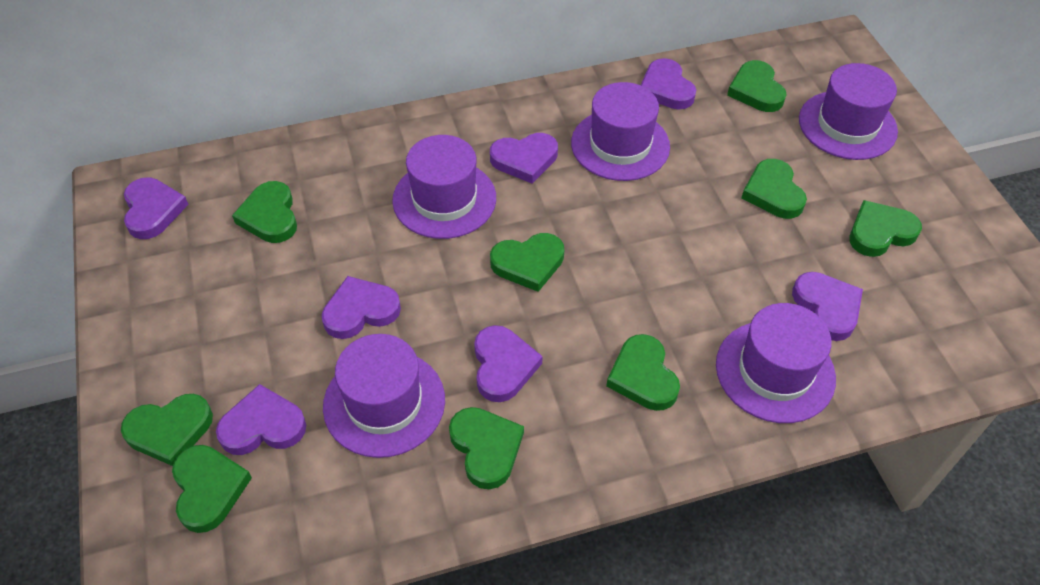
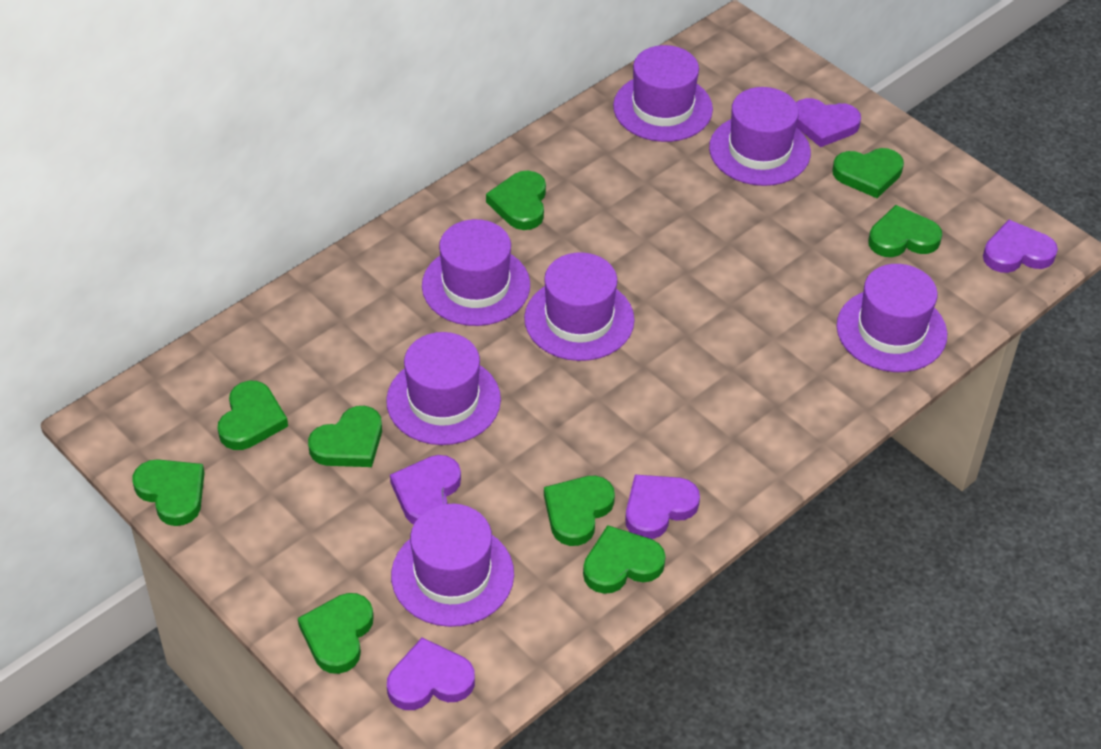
purple hat: 5 -> 7
purple heart: 7 -> 5

